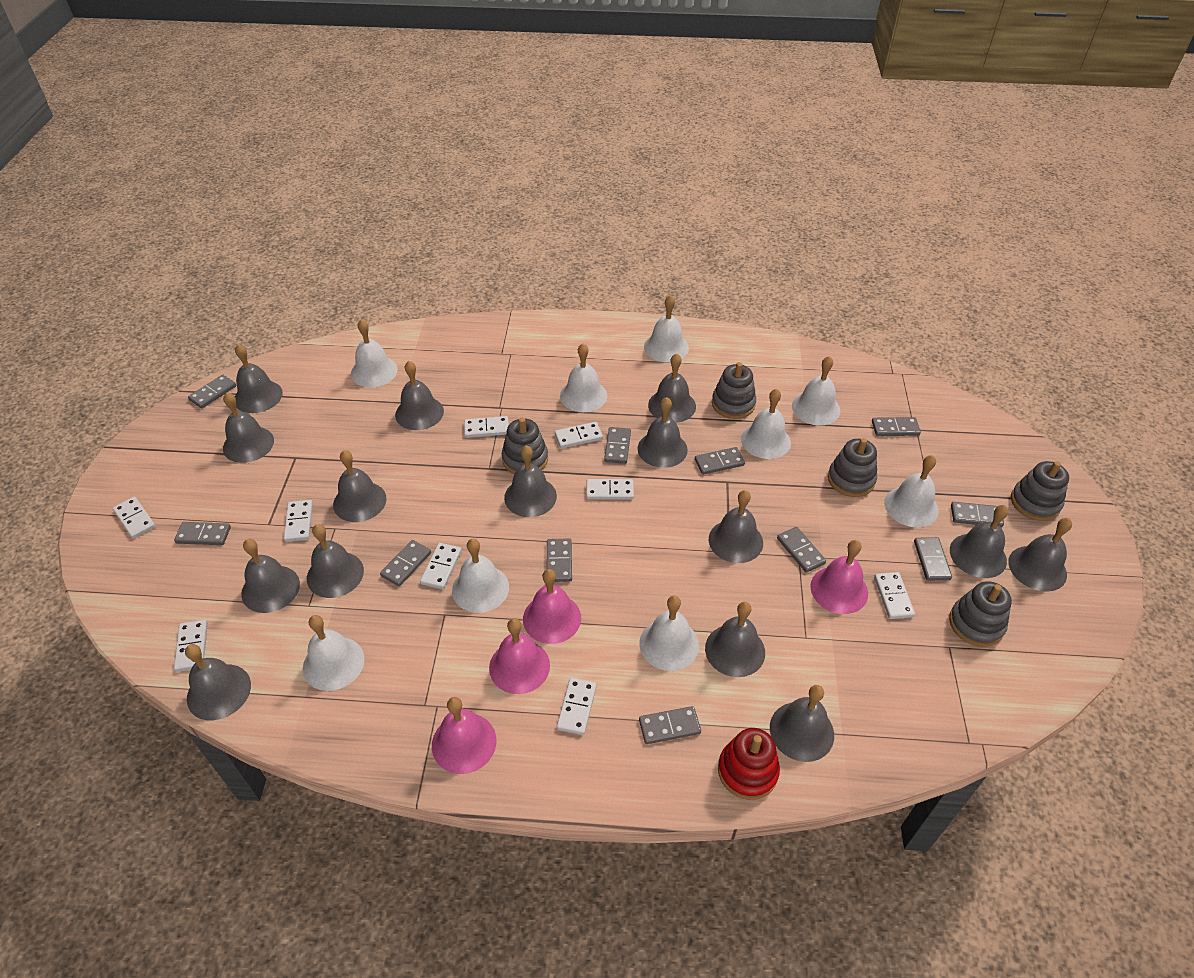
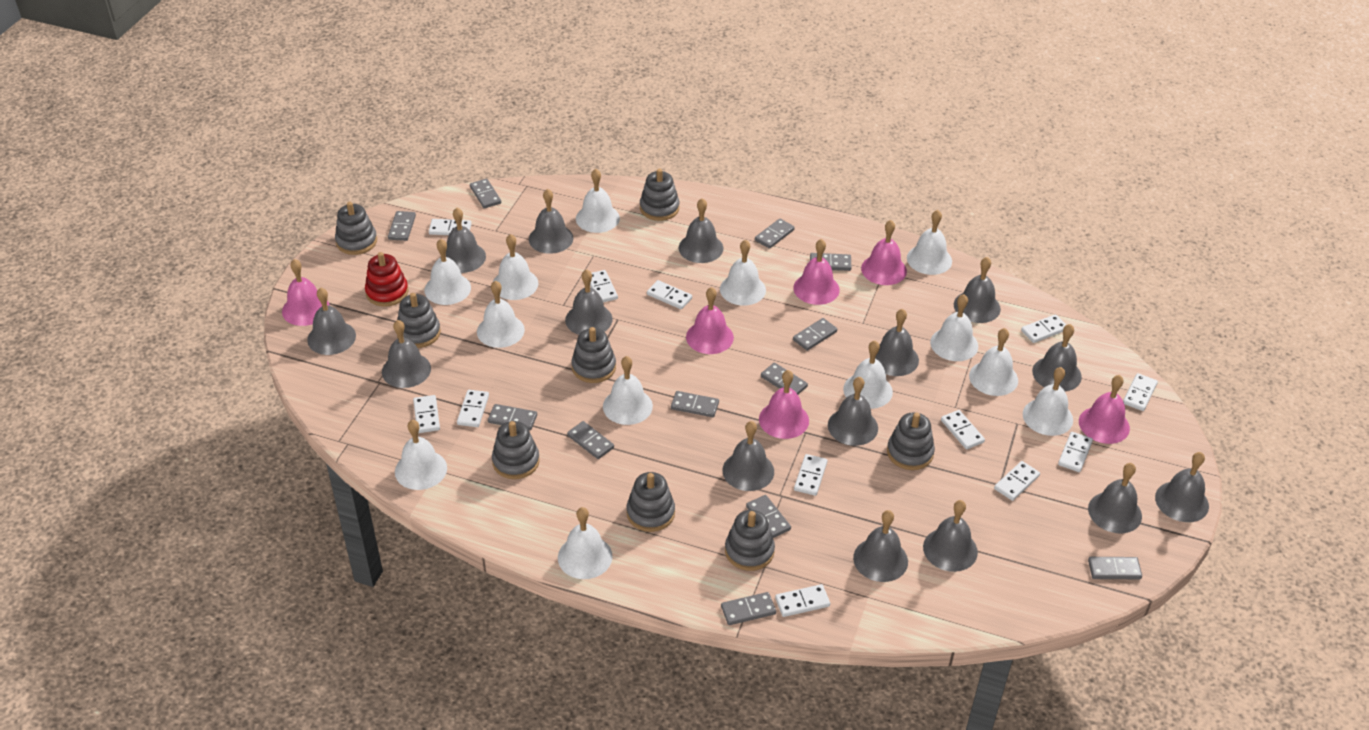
grey domino: 11 -> 12
grey stacking toy: 5 -> 8
pink bell: 4 -> 6
white bell: 9 -> 13
white domino: 9 -> 12

